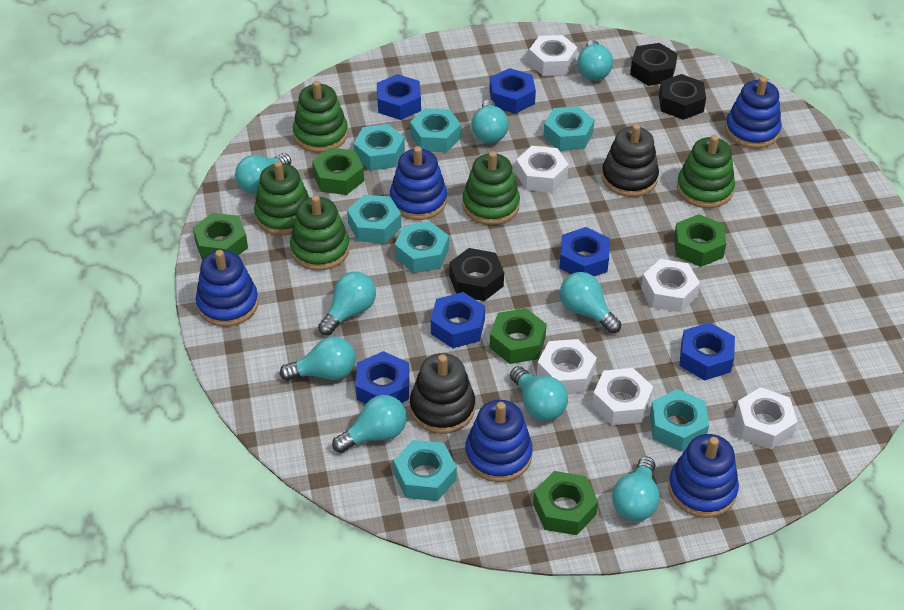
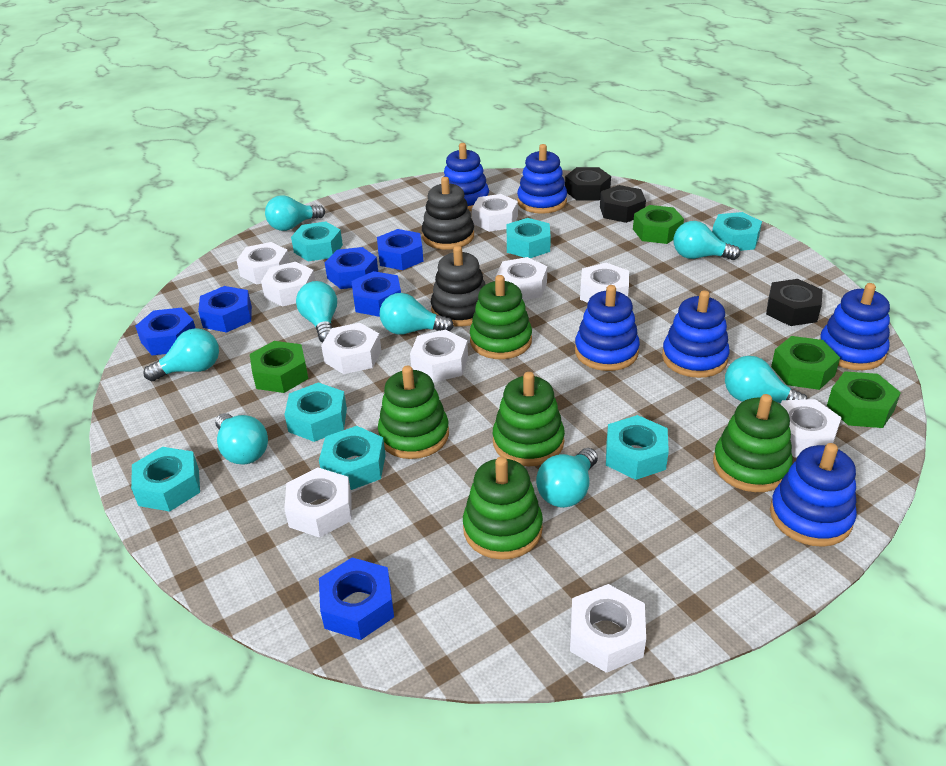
blue stacking toy: 5 -> 6
green nut: 5 -> 4
turquoise light bulb: 9 -> 8
white nut: 6 -> 10

